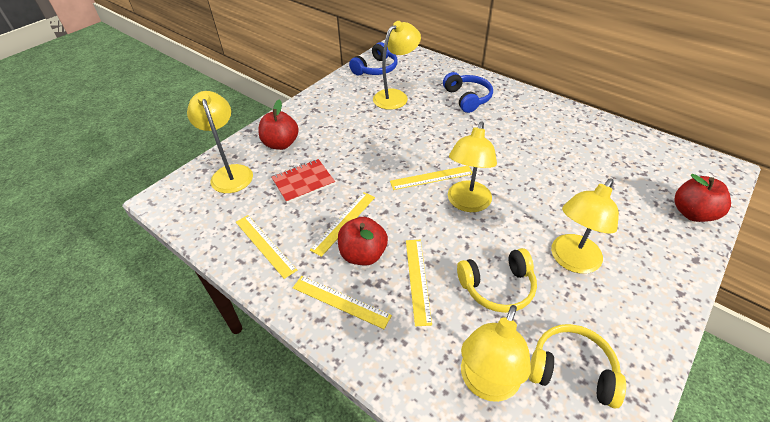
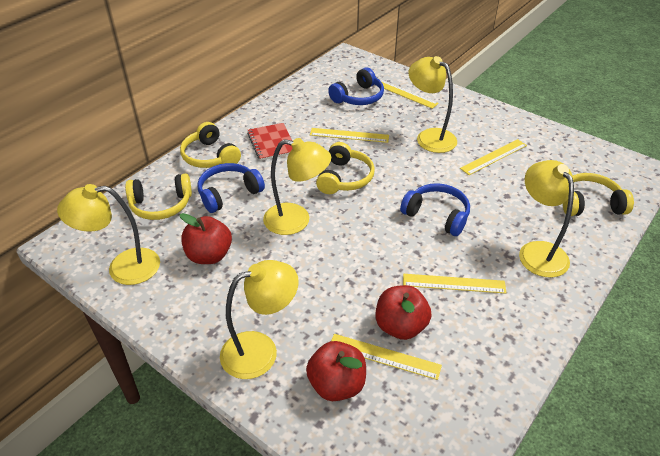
blue headphones: 2 -> 3
yellow headphones: 2 -> 4

